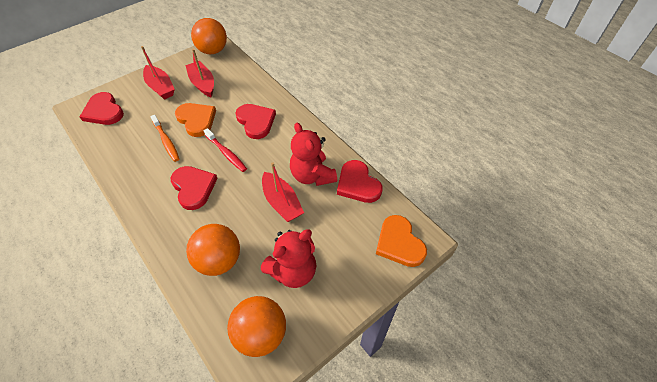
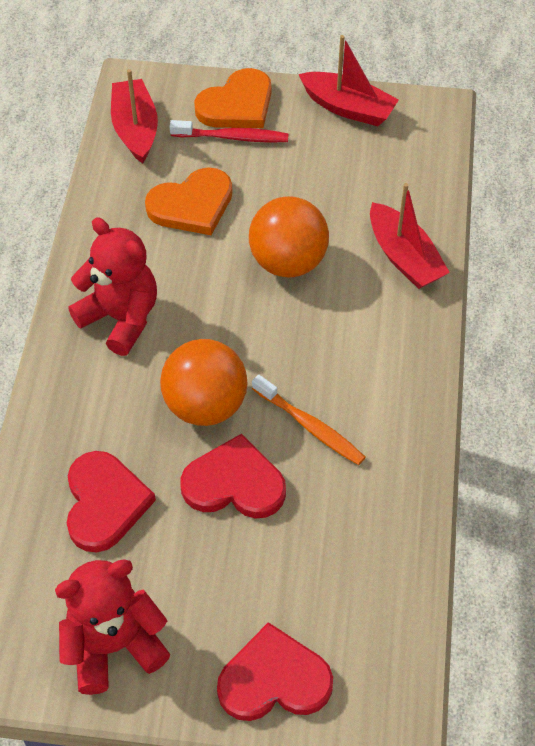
orange ball: 3 -> 2
red heart: 4 -> 3

